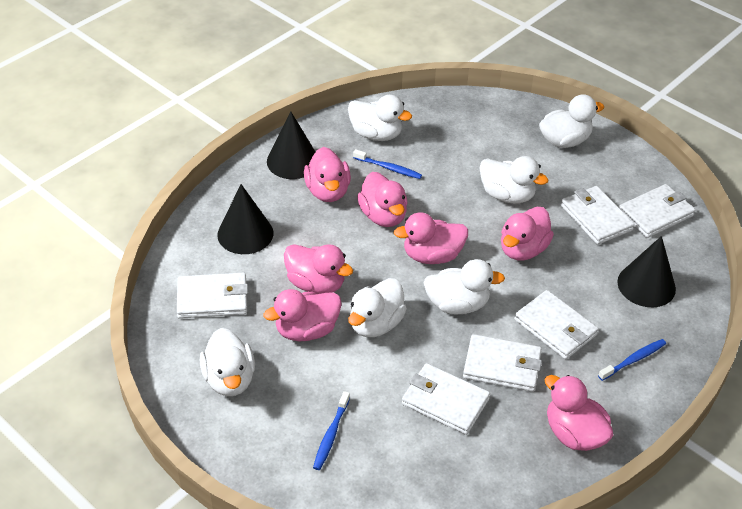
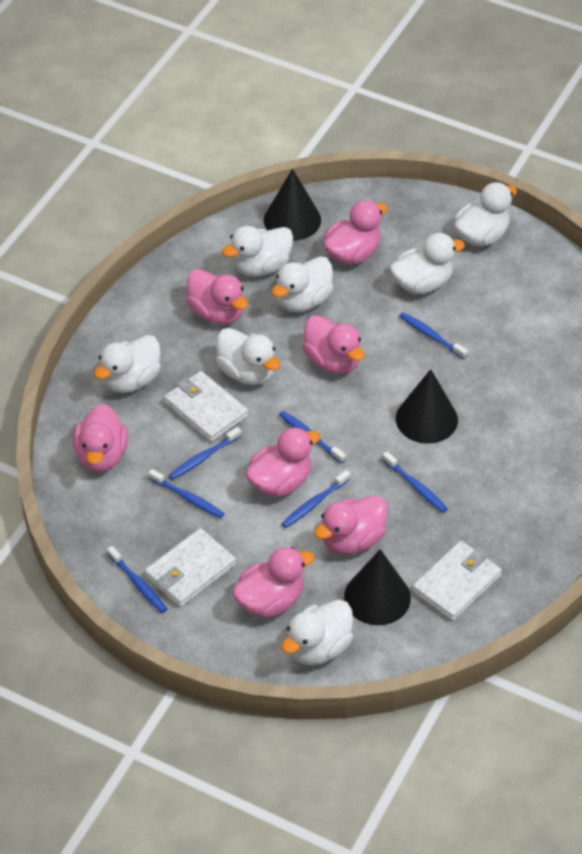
blue toothbrush: 3 -> 7
white duck: 6 -> 7
white wallet: 6 -> 3

